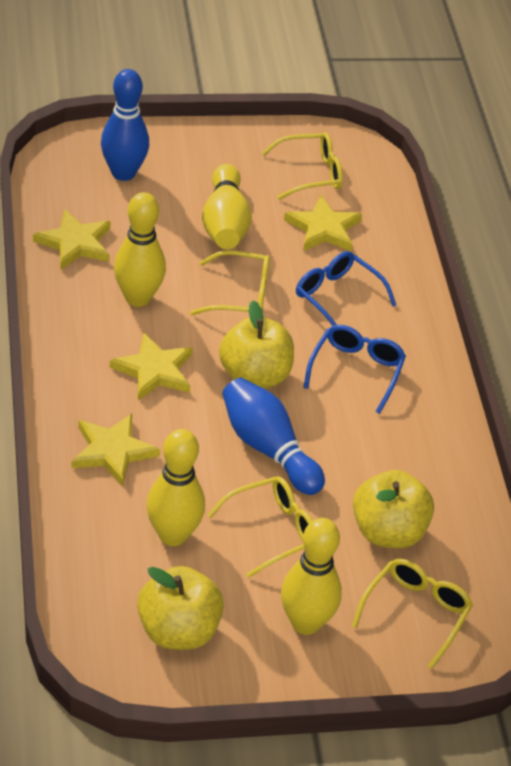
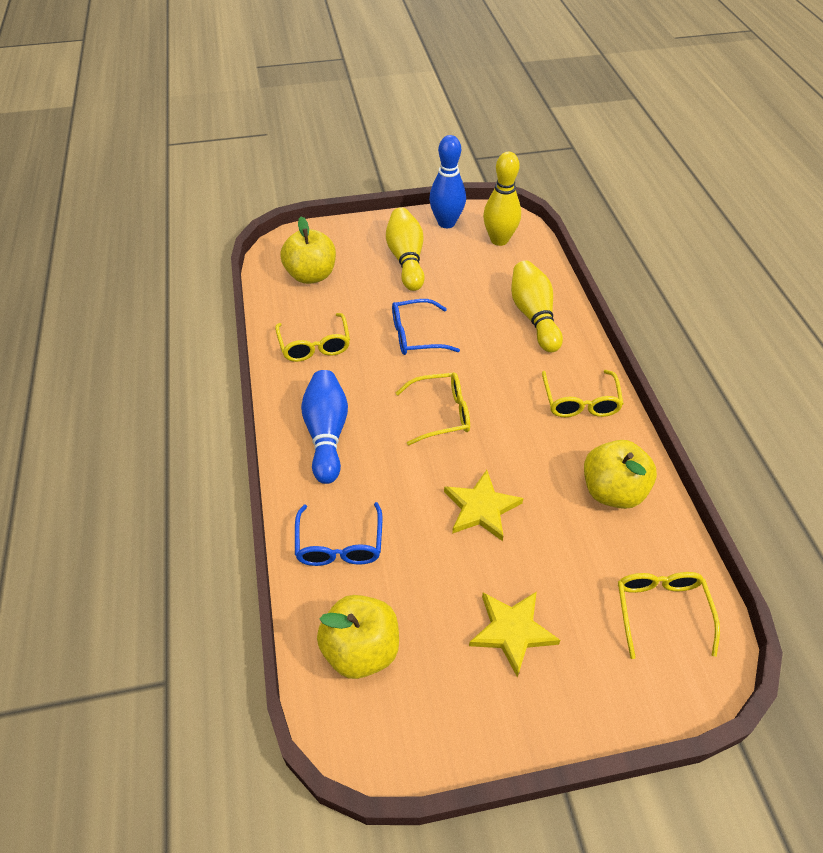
yellow bowling pin: 4 -> 3
yellow star: 4 -> 2

